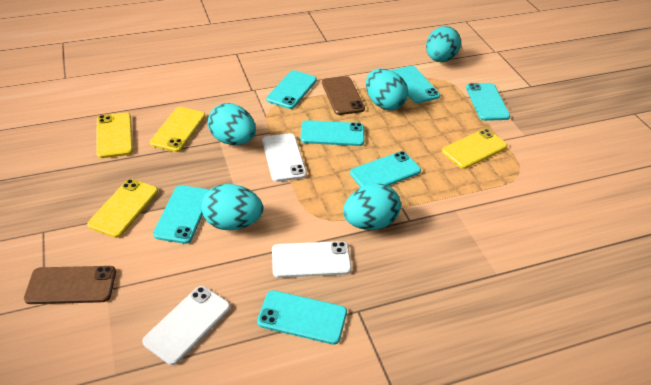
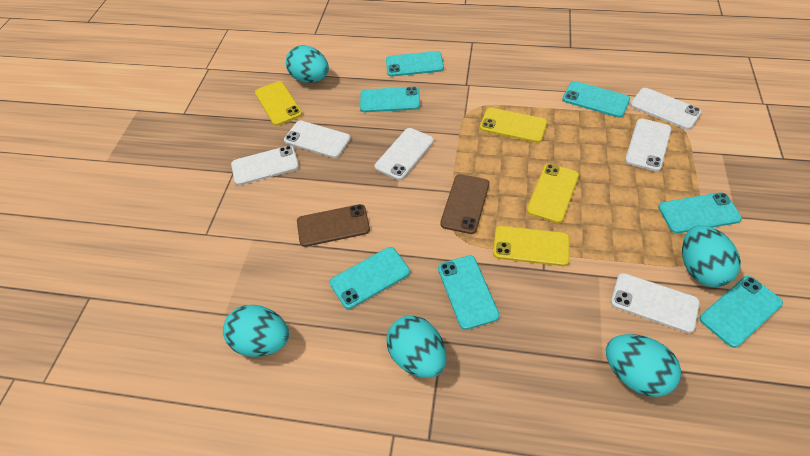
white phone: 3 -> 6

